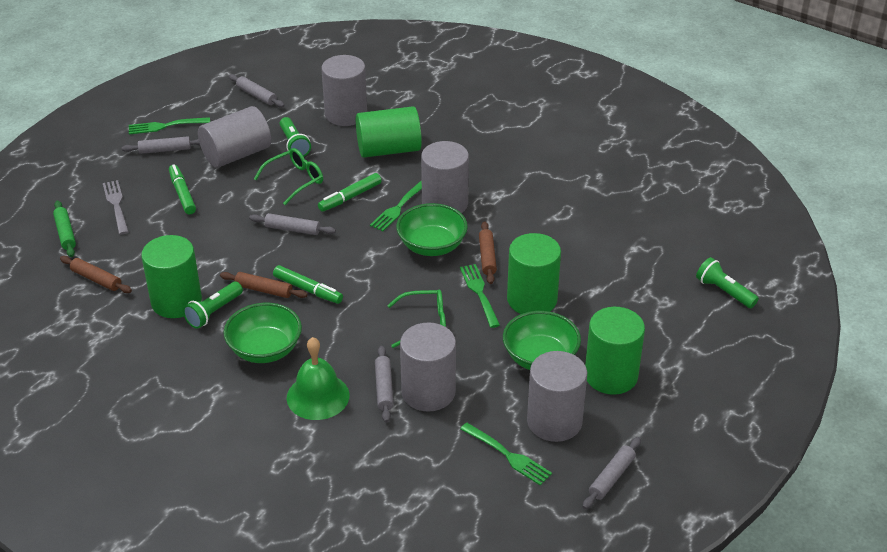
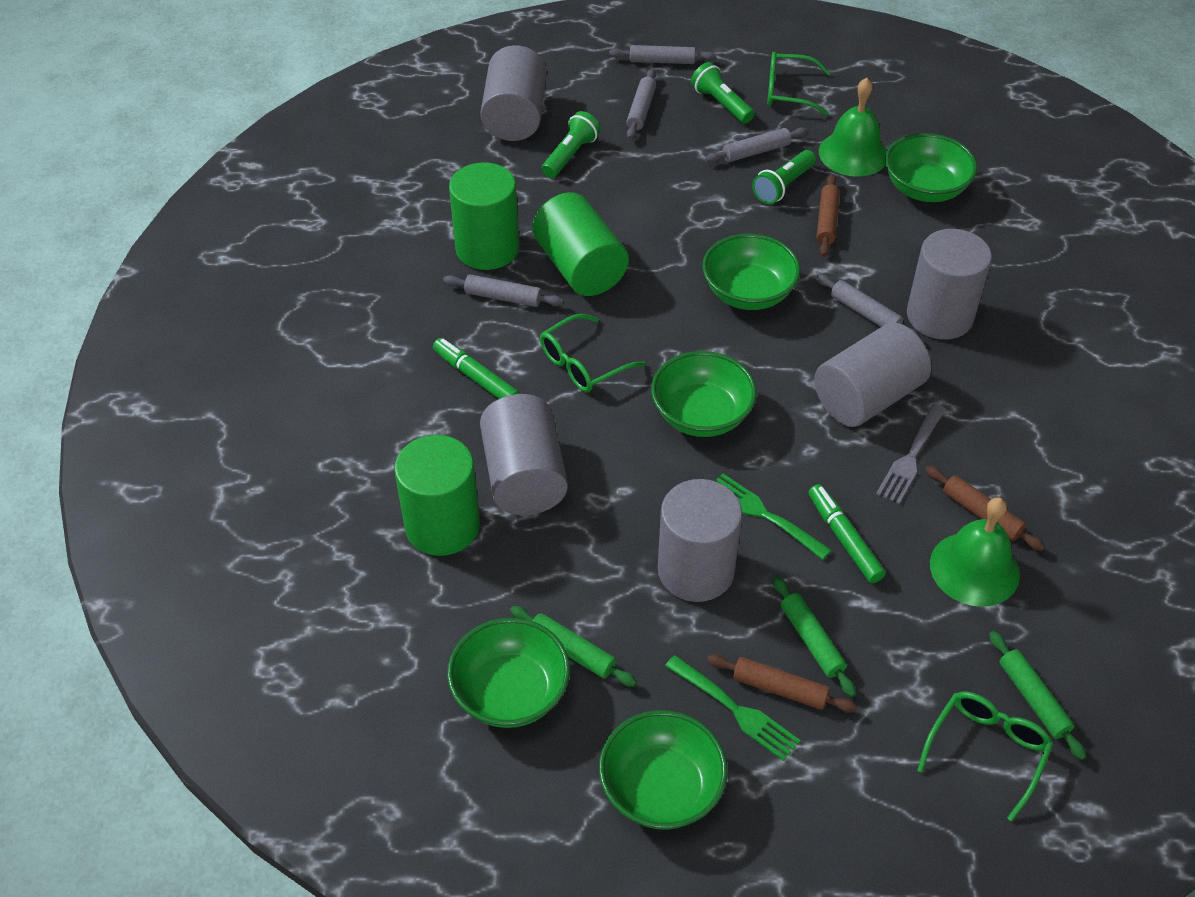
green bell: 1 -> 2
green bowl: 3 -> 5
green cylinder: 4 -> 3
green fork: 4 -> 2
green glasses: 2 -> 3
green marker: 3 -> 2
green rolling pin: 1 -> 3

